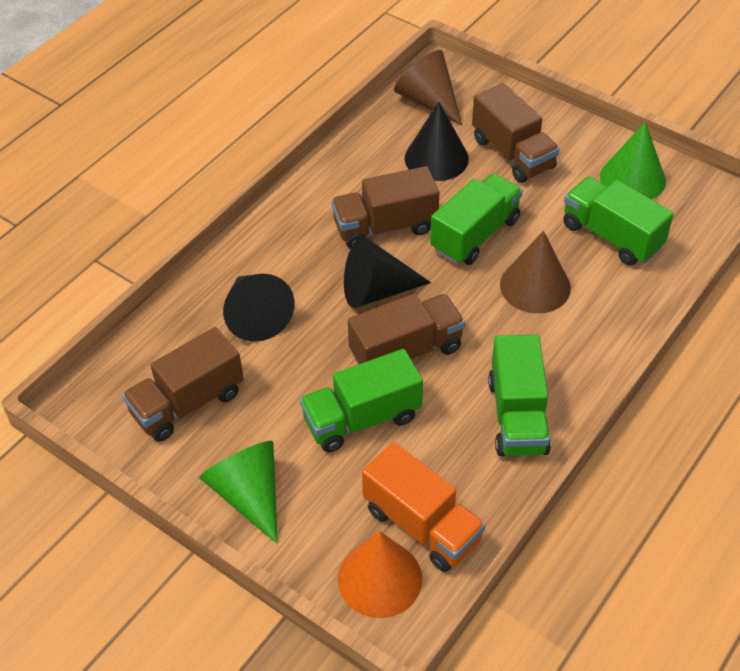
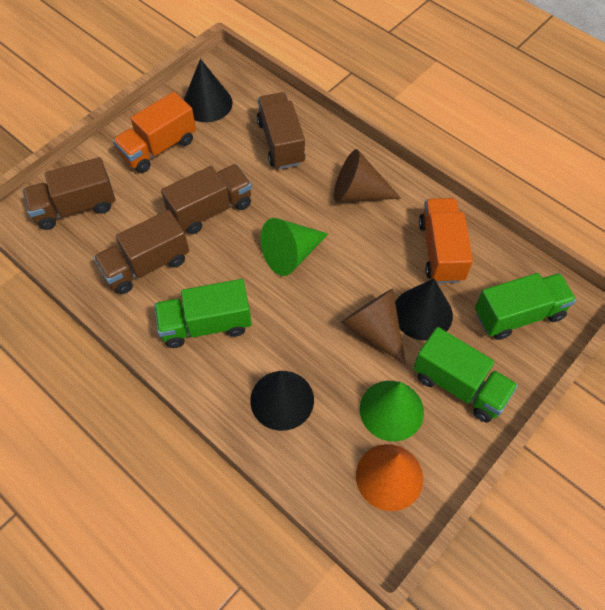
green truck: 4 -> 3
orange truck: 1 -> 2

